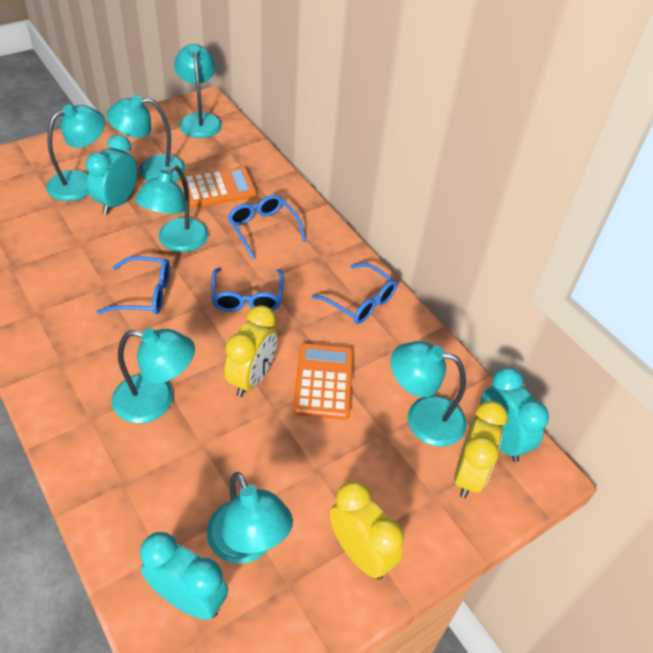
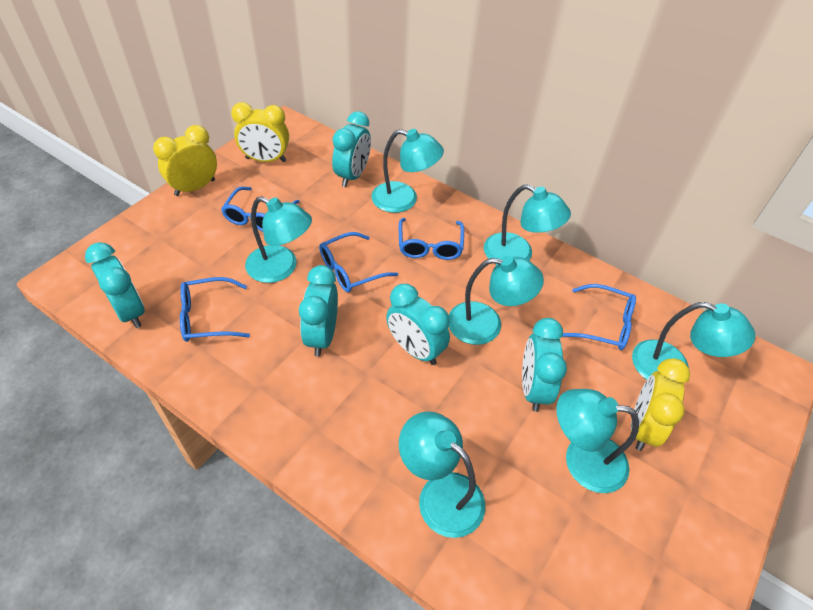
blue glasses: 4 -> 5
orange calculator: 2 -> 0
turquoise clock: 3 -> 5

